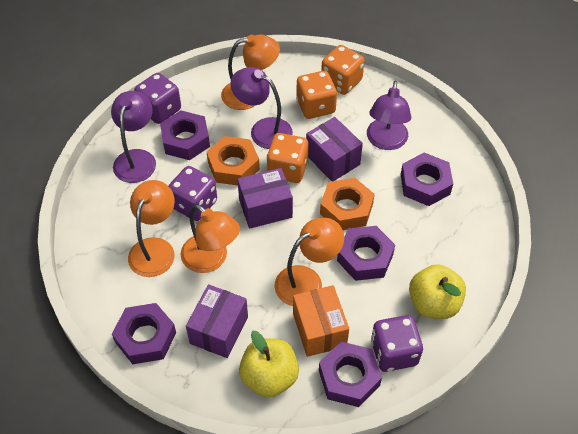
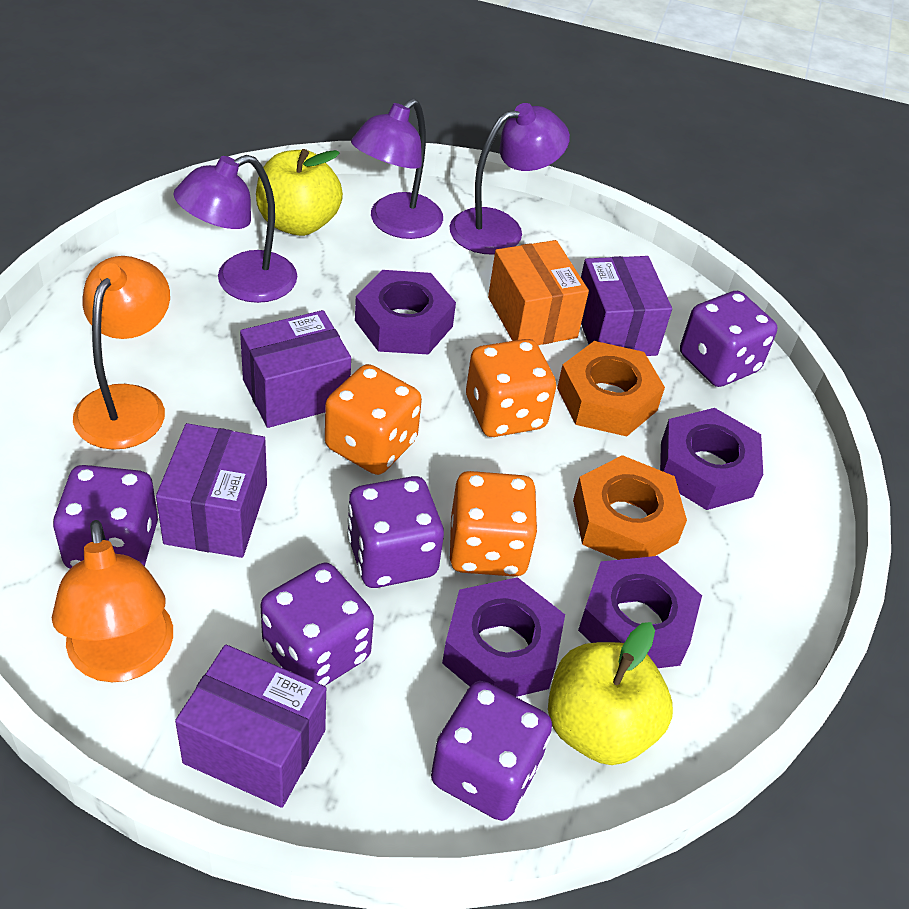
orange lamp: 4 -> 2
purple box: 3 -> 4
purple dice: 3 -> 5
purple nut: 5 -> 4

